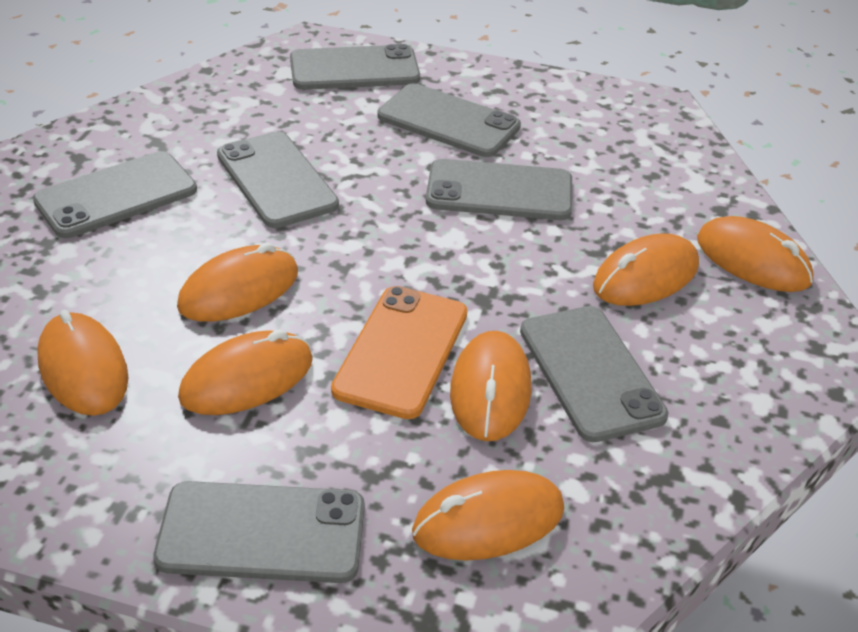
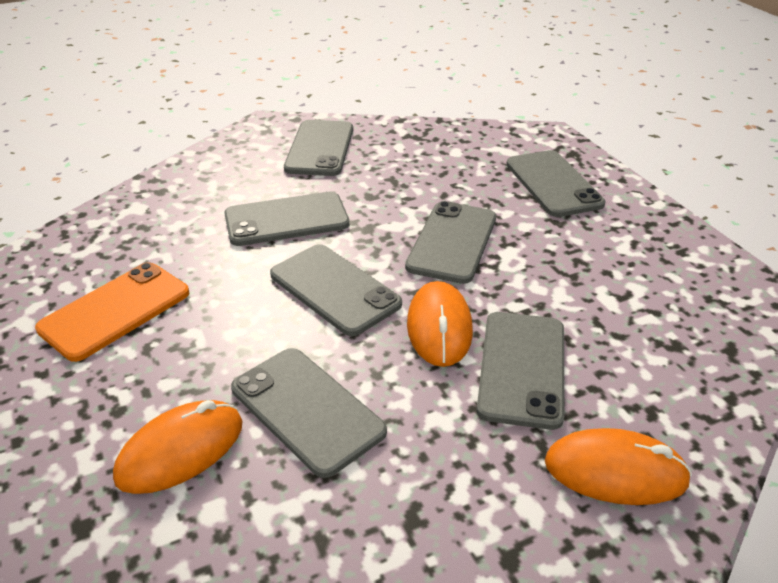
orange mouse: 7 -> 3

